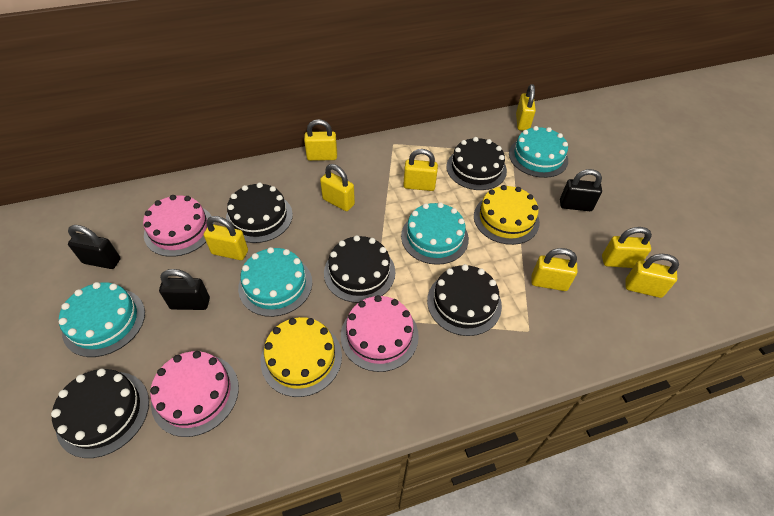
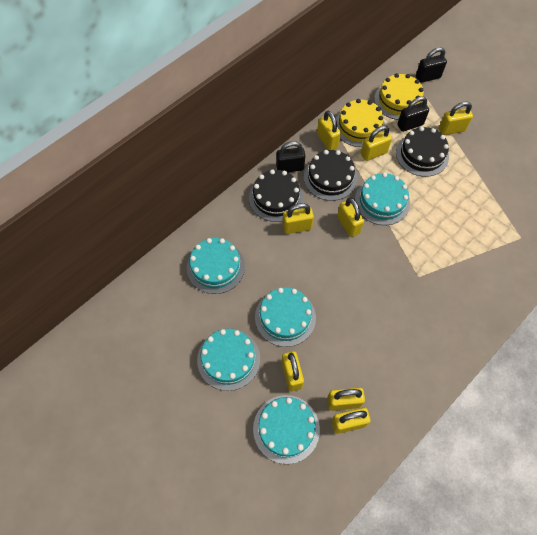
black cake: 5 -> 3
pink cake: 3 -> 0
turquoise cake: 4 -> 5

